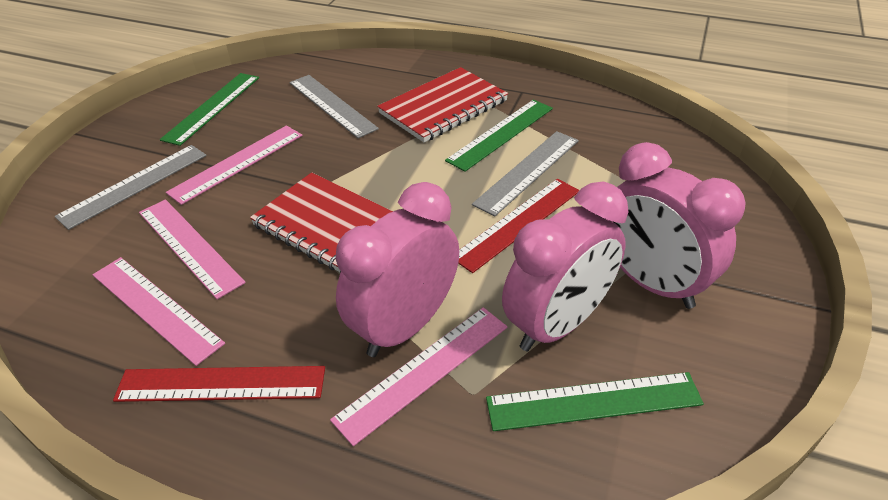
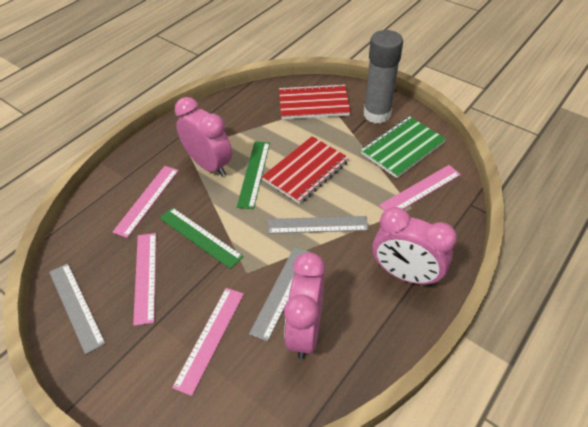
green notebook: 0 -> 1
green ruler: 3 -> 2
grey glue stick: 0 -> 1
red ruler: 2 -> 0

